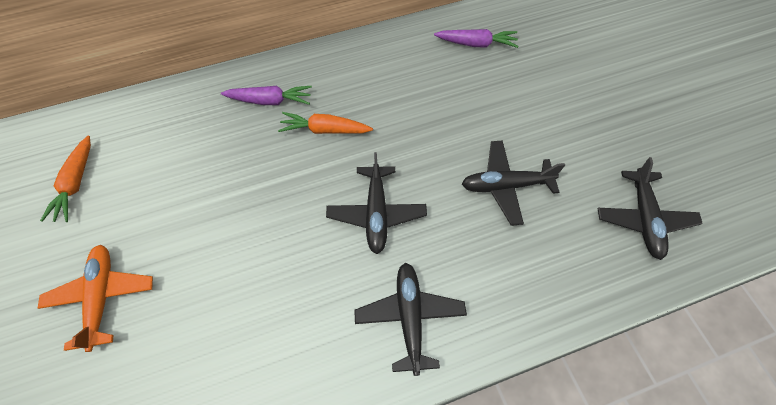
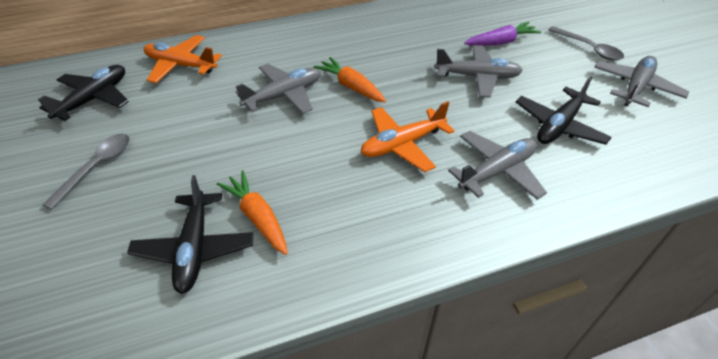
black plane: 4 -> 3
grey plane: 0 -> 4
grey spoon: 0 -> 2
orange plane: 1 -> 2
purple carrot: 2 -> 1

